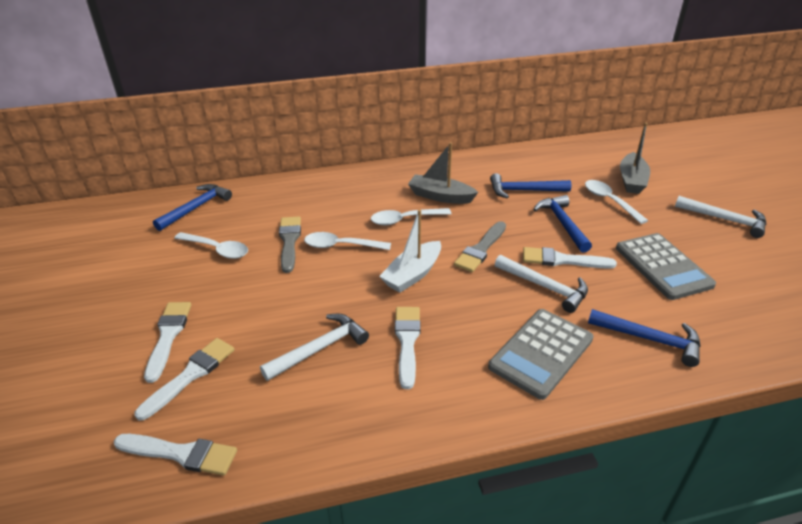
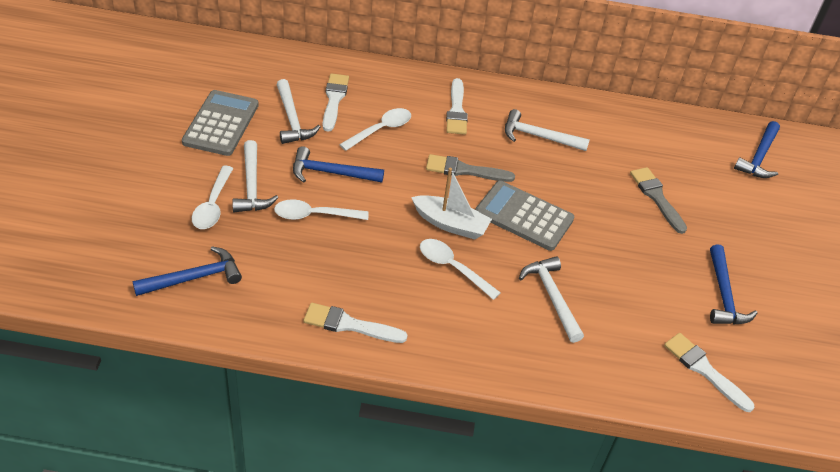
grey boat: 2 -> 0
white brush: 5 -> 4
white hammer: 3 -> 4

